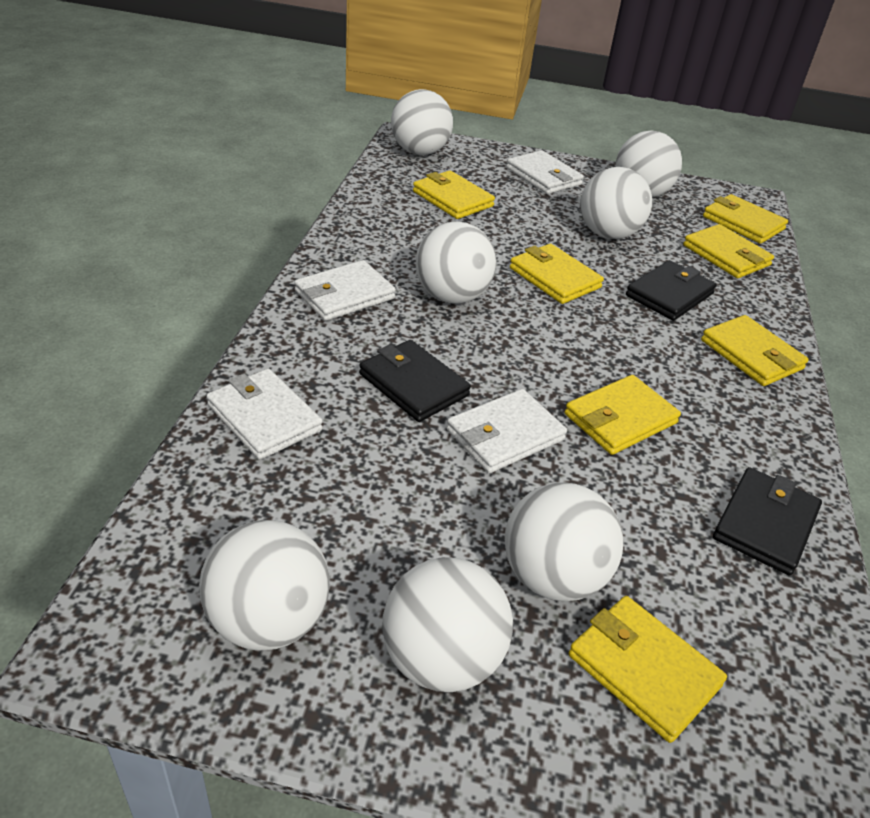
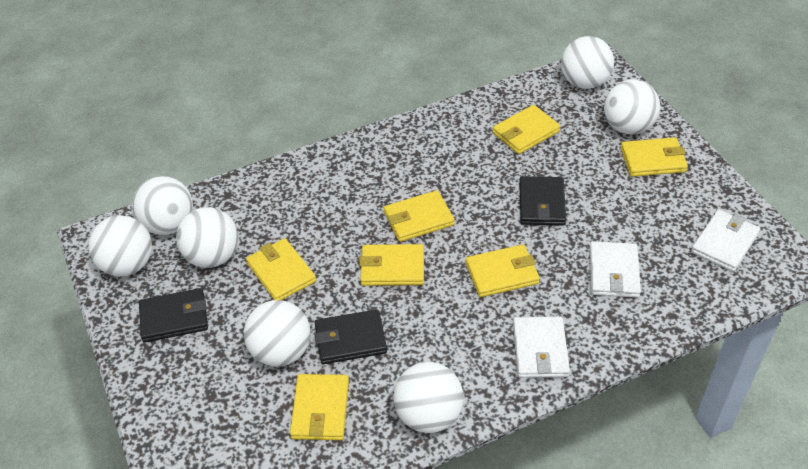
white wallet: 4 -> 3

